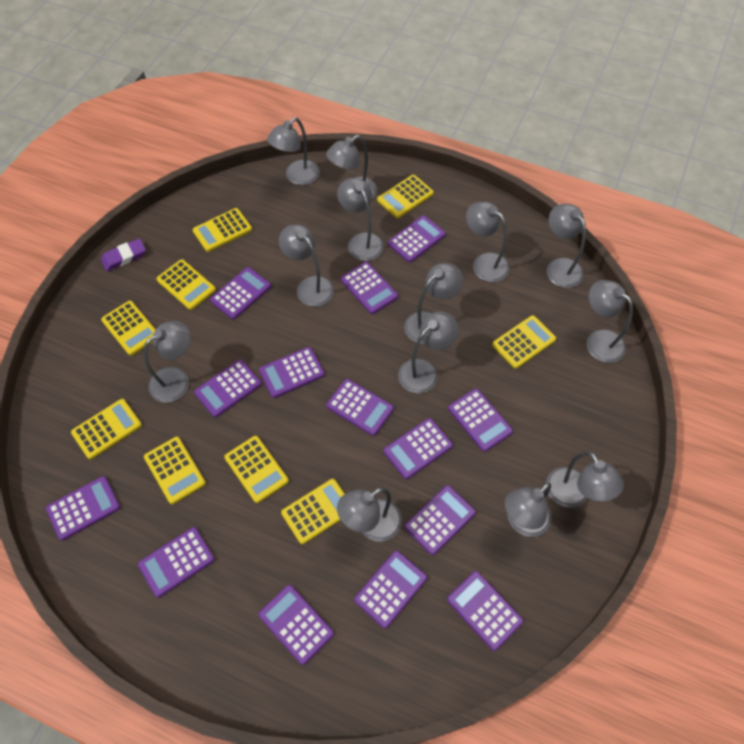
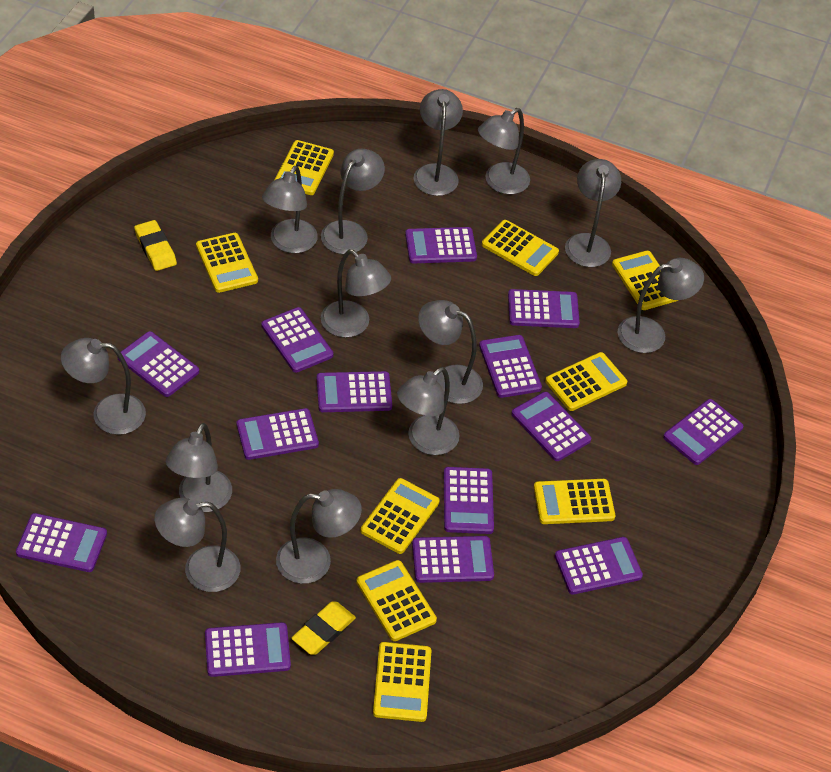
purple eraser: 1 -> 0
yellow eraser: 0 -> 2

